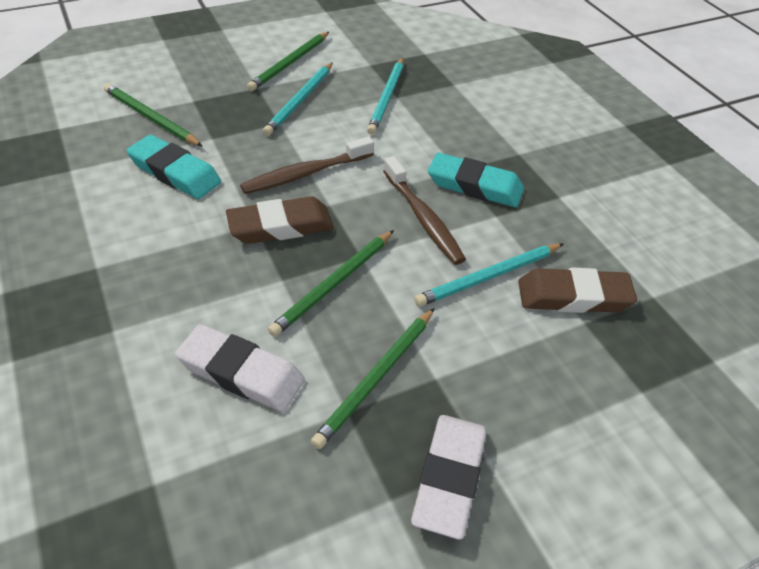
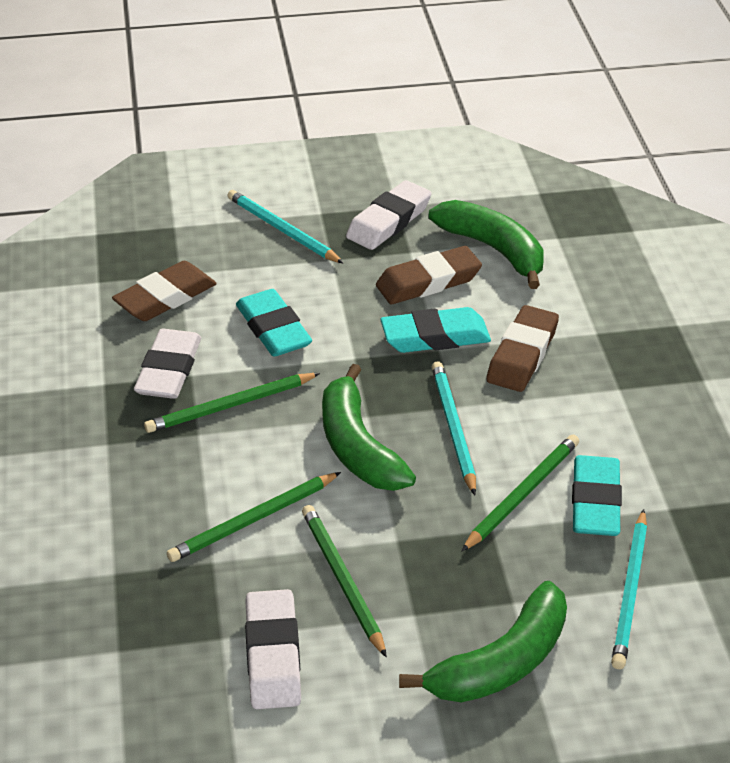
brown eraser: 2 -> 3
brown toothbrush: 2 -> 0
green banana: 0 -> 3
turquoise eraser: 2 -> 3
white eraser: 2 -> 3

